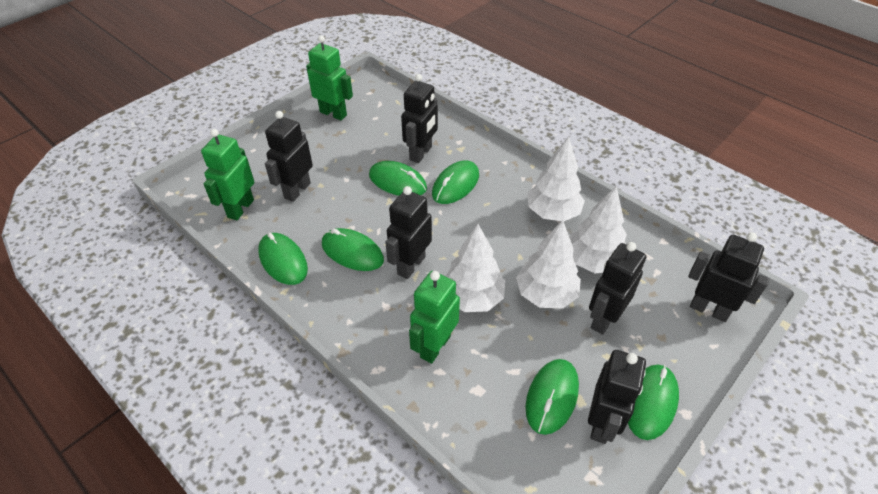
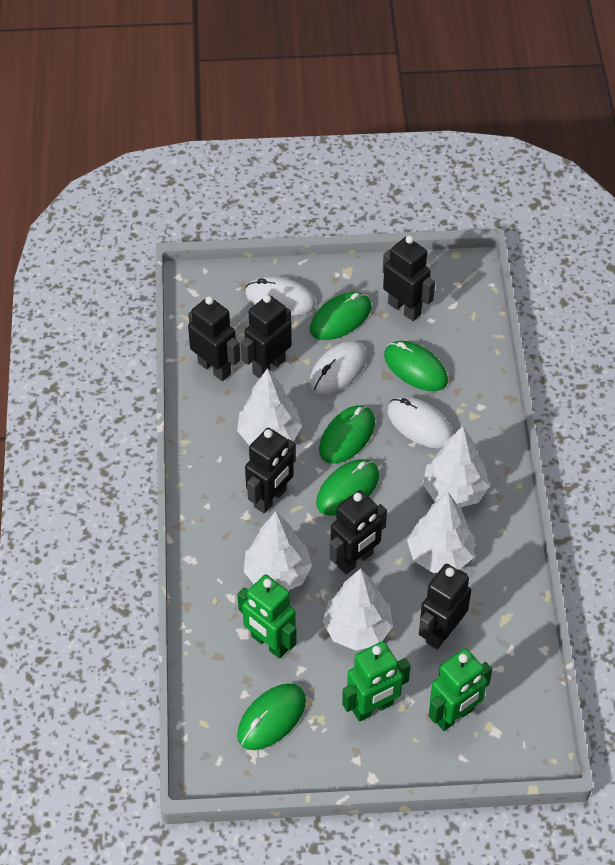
green mouse: 6 -> 5
white mouse: 0 -> 3
white tree: 4 -> 5

